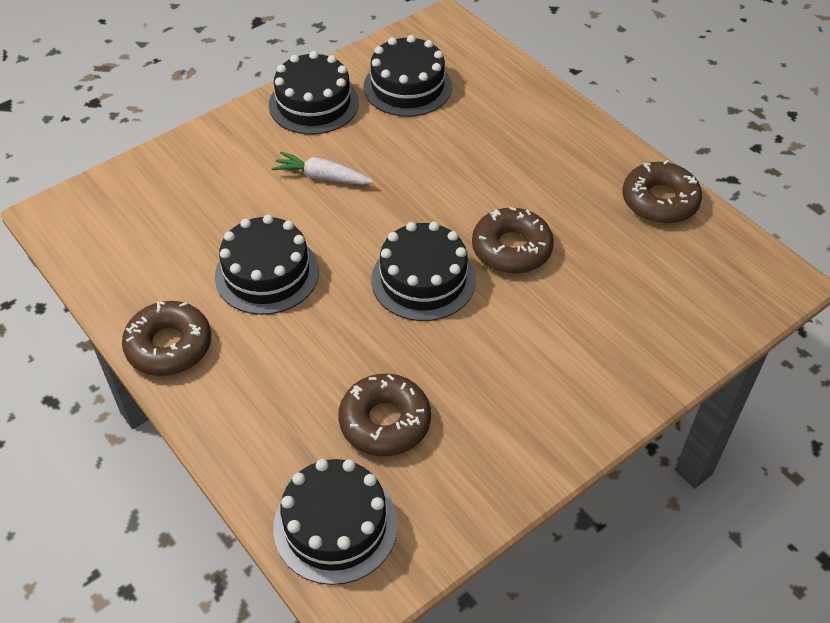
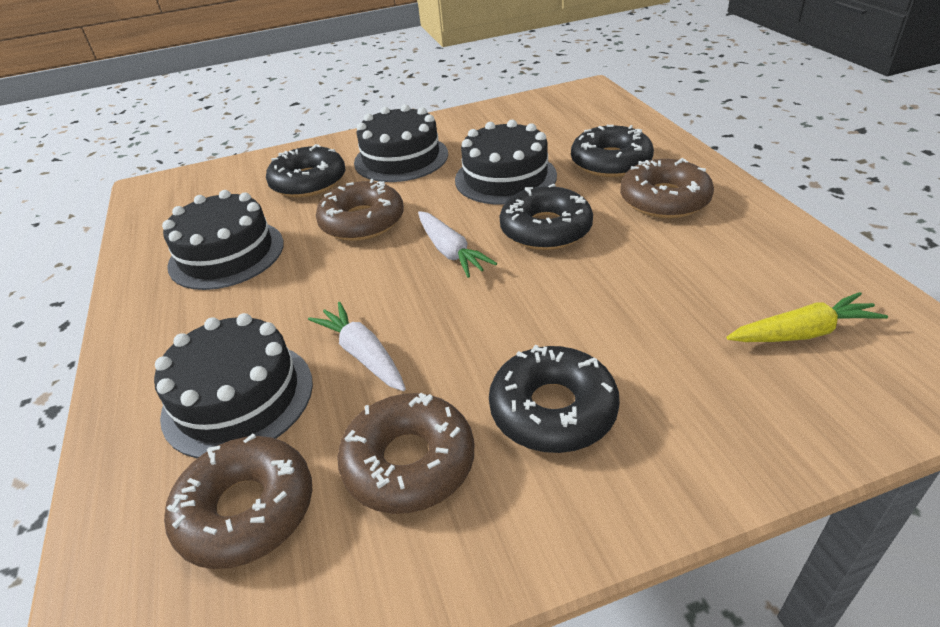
black cake: 5 -> 4
black donut: 0 -> 4
white carrot: 1 -> 2
yellow carrot: 0 -> 1

